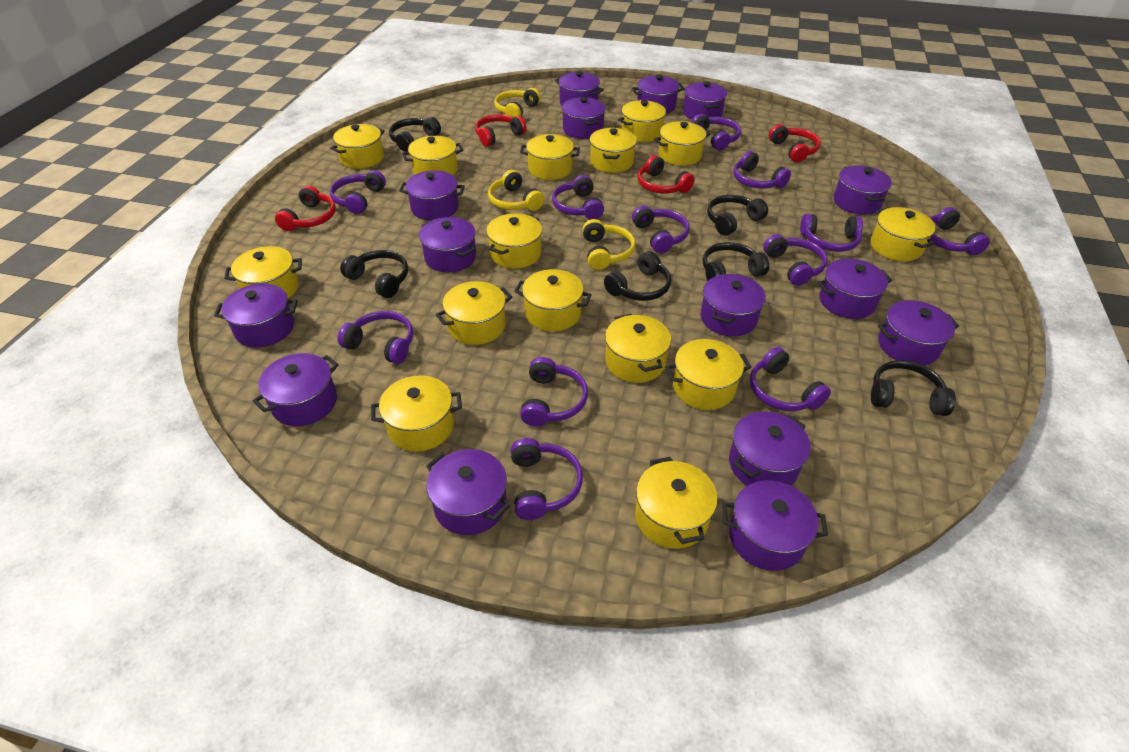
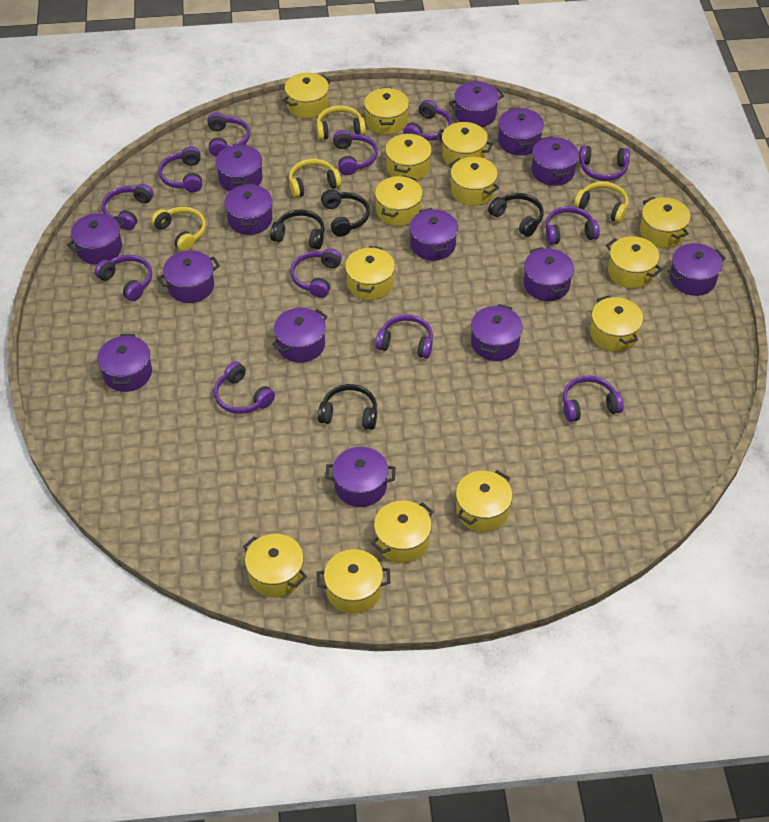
black headphones: 6 -> 4
purple pot: 15 -> 14
red headphones: 4 -> 0
yellow headphones: 3 -> 4
yellow pot: 15 -> 14

